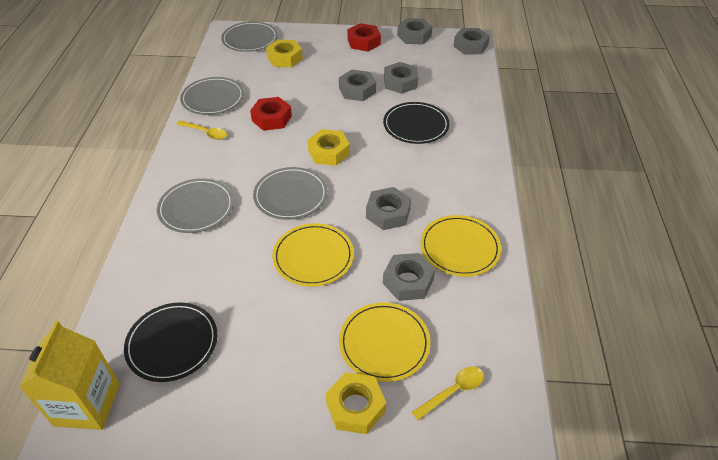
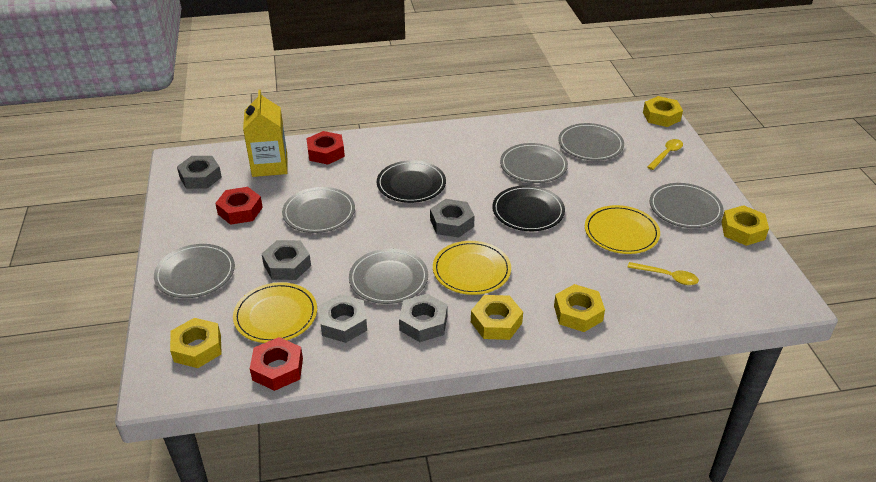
grey nut: 6 -> 5
grey plate: 4 -> 6
red nut: 2 -> 3
yellow nut: 3 -> 5

